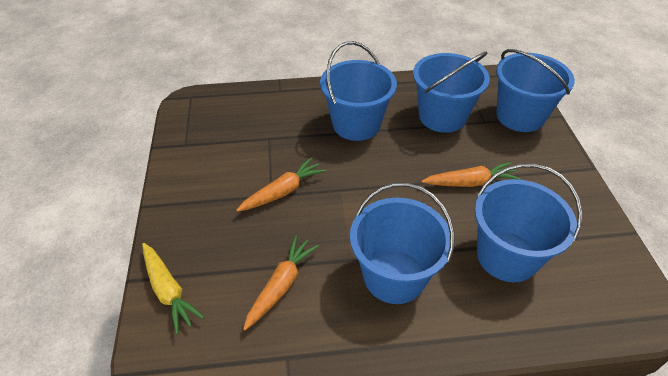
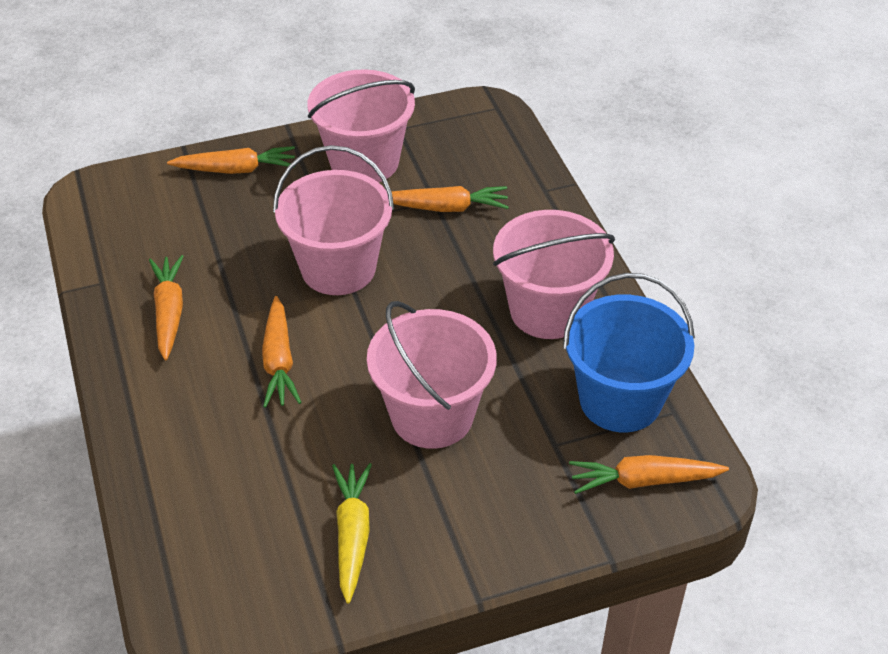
blue bucket: 5 -> 1
orange carrot: 3 -> 5
pink bucket: 0 -> 4

